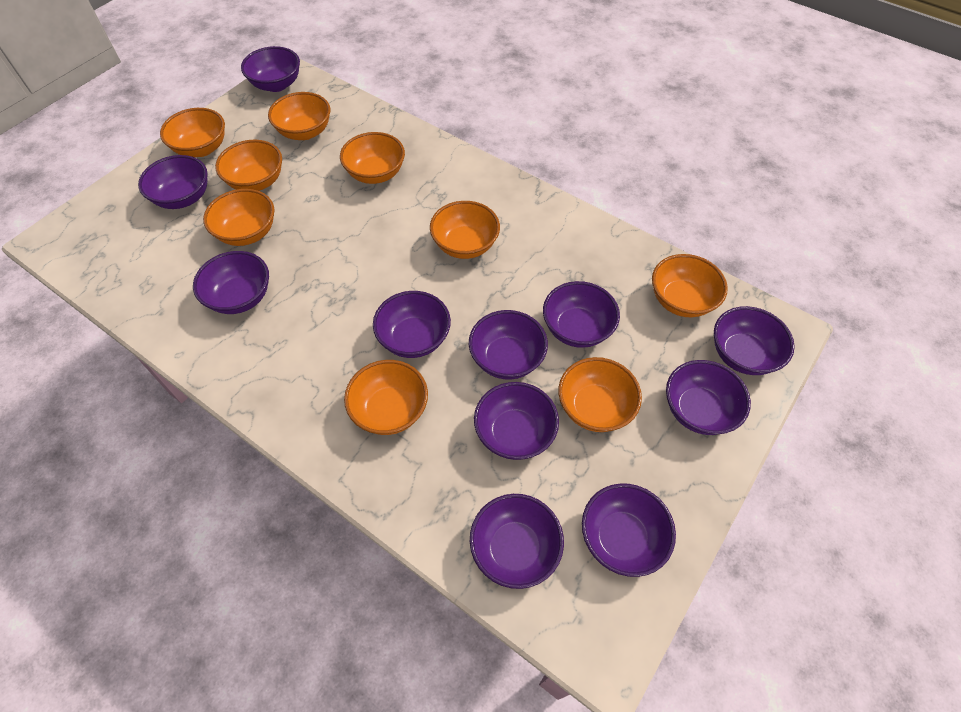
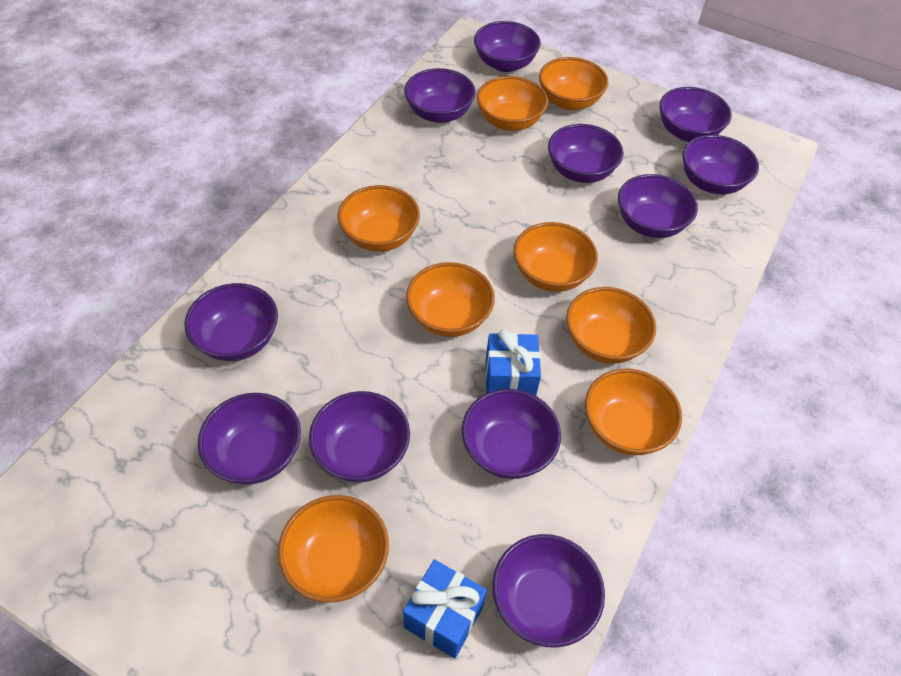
blue gift: 0 -> 2
orange bowl: 9 -> 8

